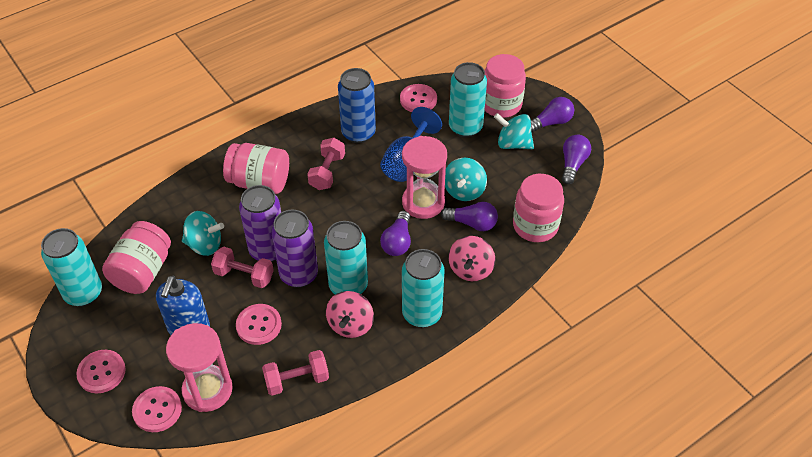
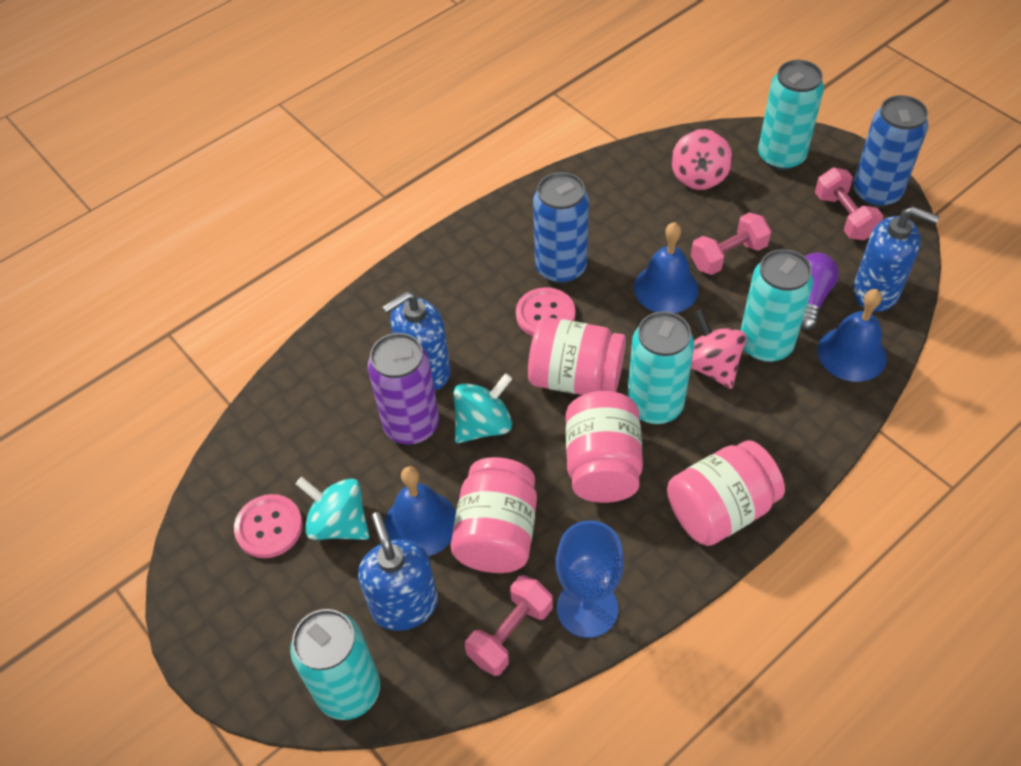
blue bell: 0 -> 3
blue can: 1 -> 2
blue soap dispenser: 1 -> 3
pink button: 4 -> 2
pink hourglass: 2 -> 0
purple can: 2 -> 1
purple light bulb: 4 -> 1
turquoise spinning top: 3 -> 2

